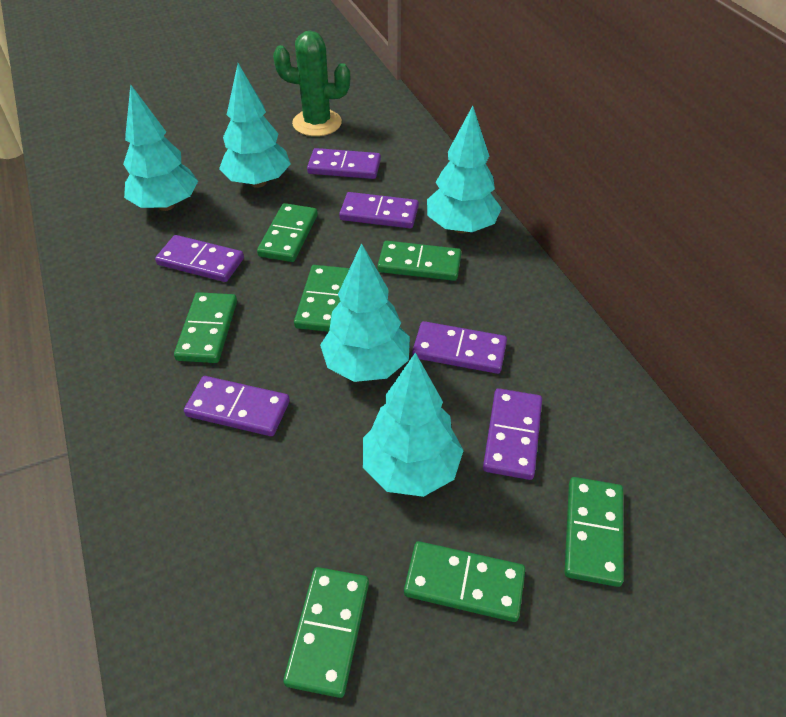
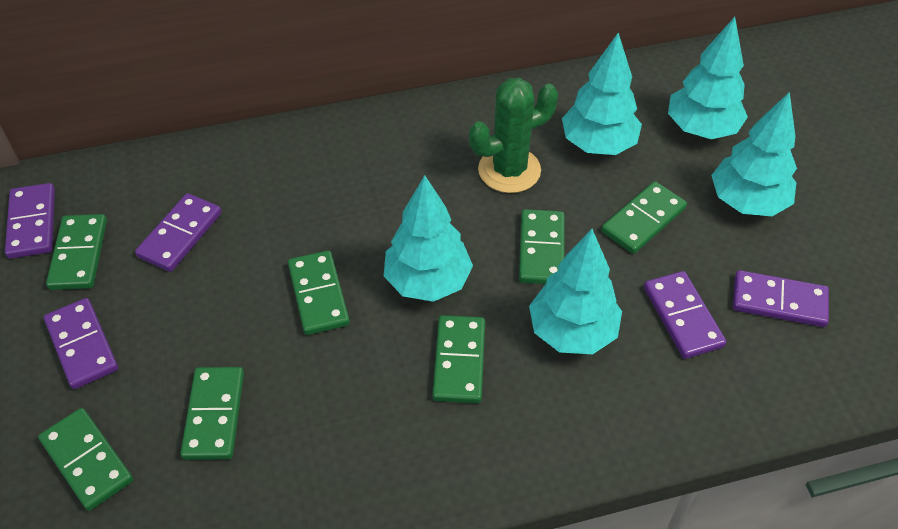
purple domino: 6 -> 5

